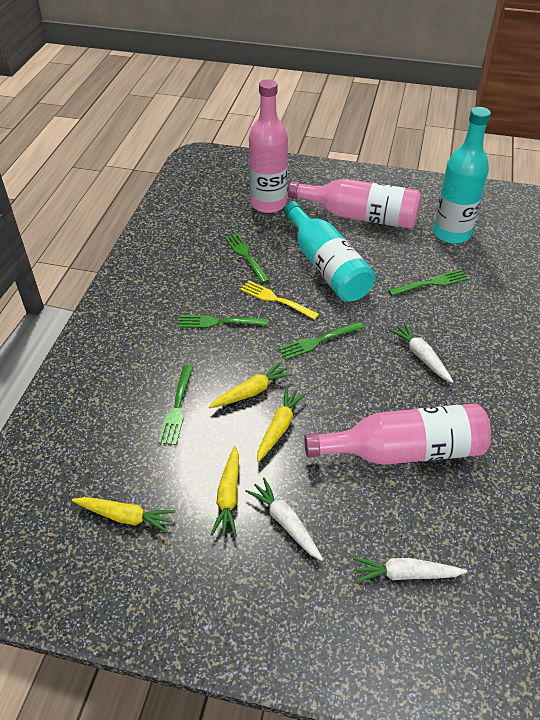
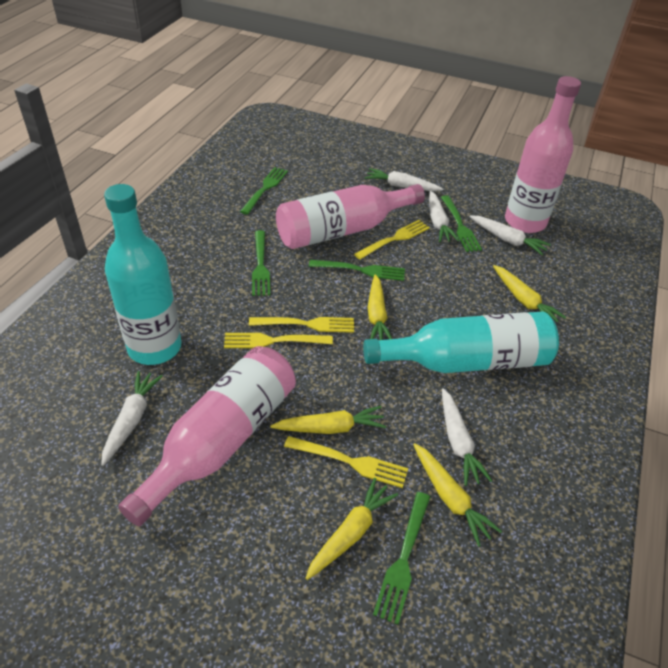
white carrot: 3 -> 5
yellow carrot: 4 -> 5
yellow fork: 1 -> 4

